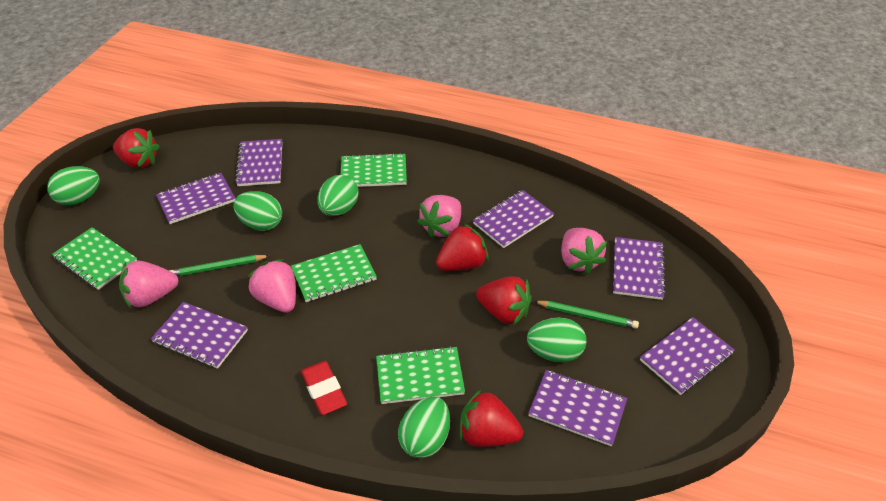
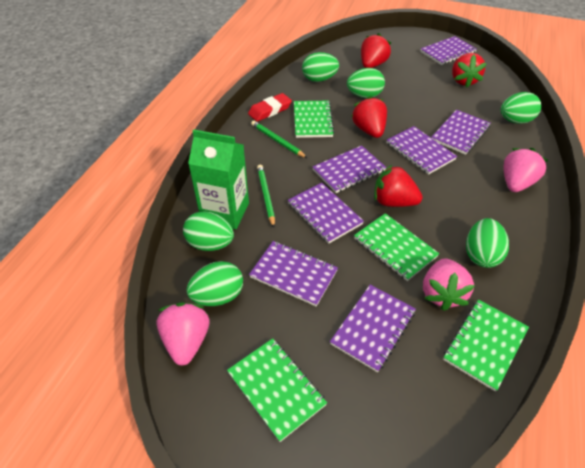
green carton: 0 -> 1
green egg: 5 -> 6
pink strawberry: 4 -> 3

